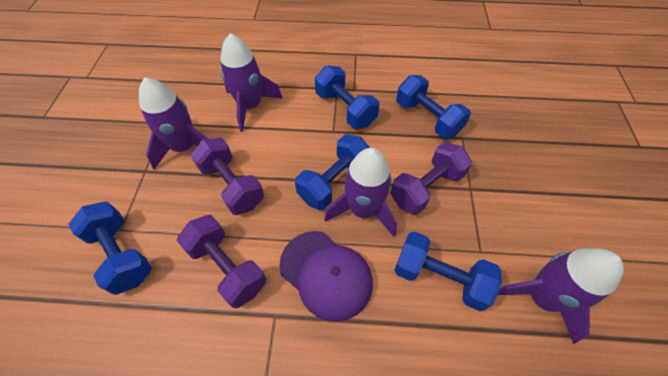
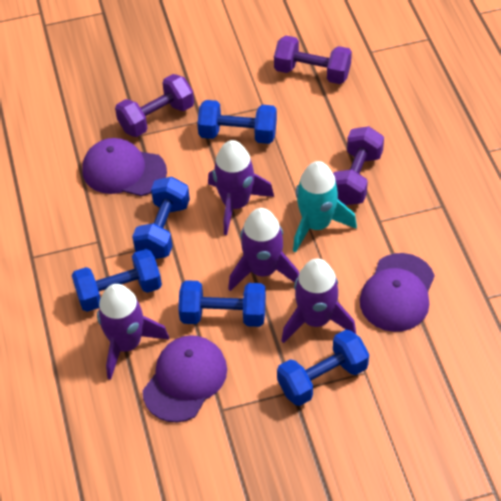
purple cap: 1 -> 3
turquoise rocket: 0 -> 1

